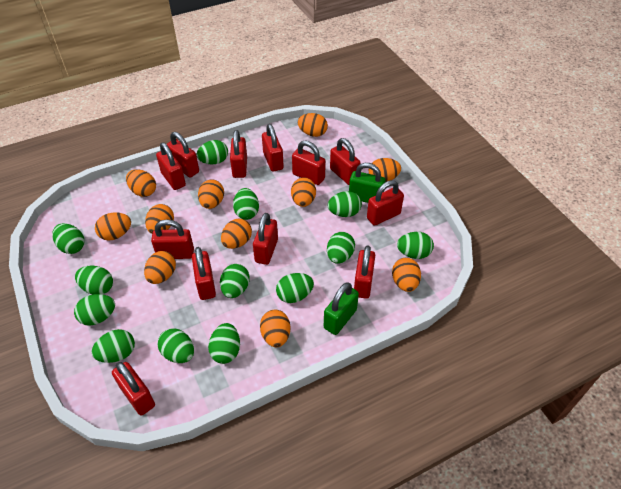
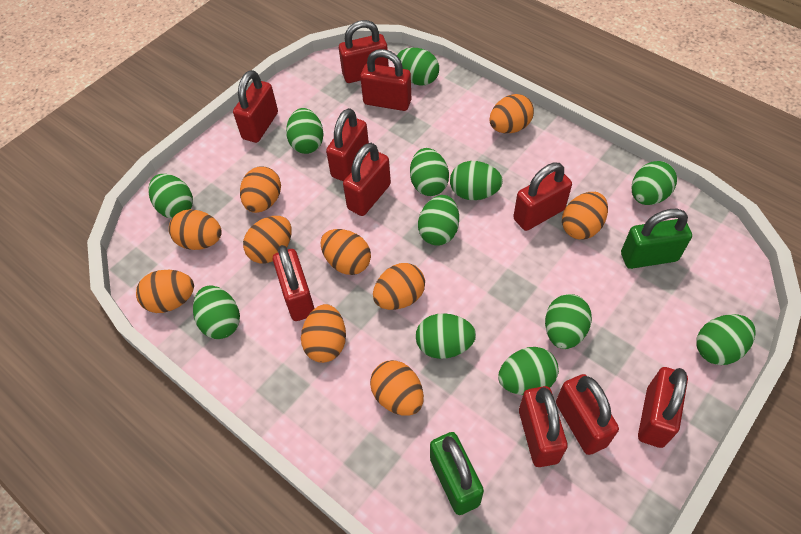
green egg: 13 -> 12
orange egg: 11 -> 10
red padlock: 12 -> 10

